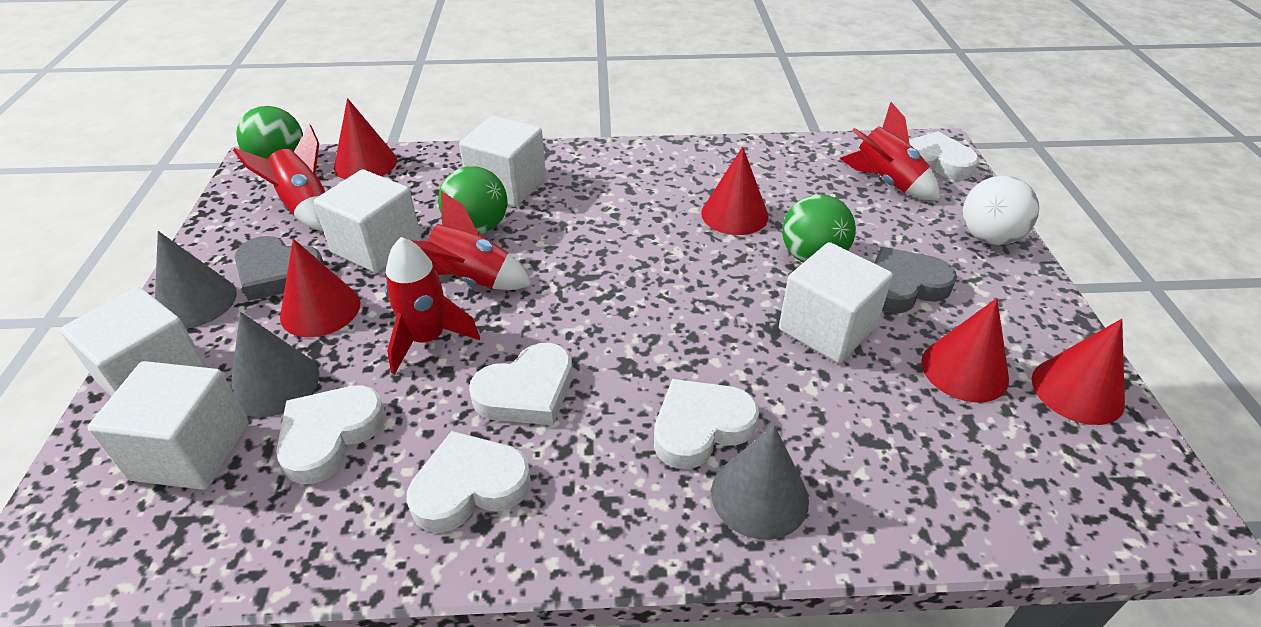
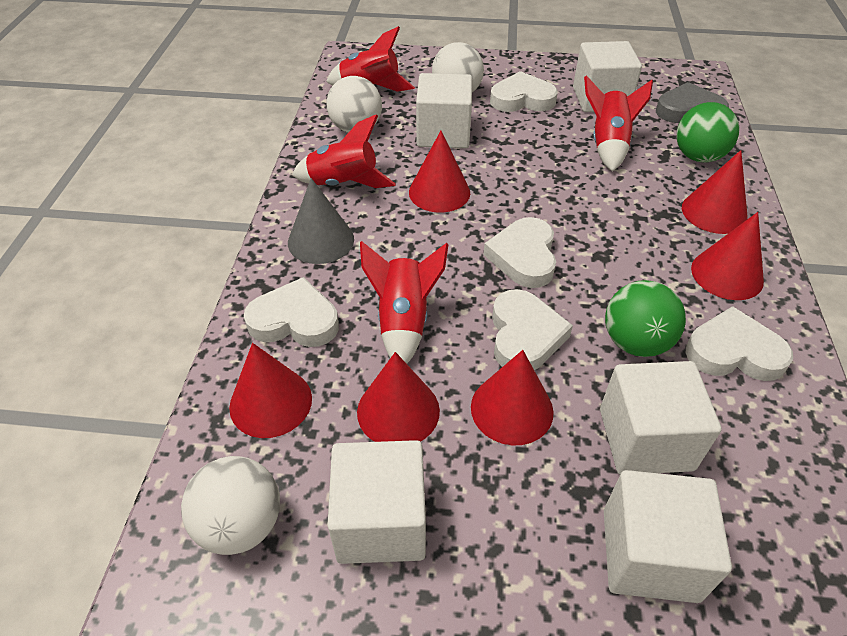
green ball: 3 -> 2
grey cone: 3 -> 1
grey heart: 2 -> 1
red cone: 5 -> 6
white ball: 1 -> 3

